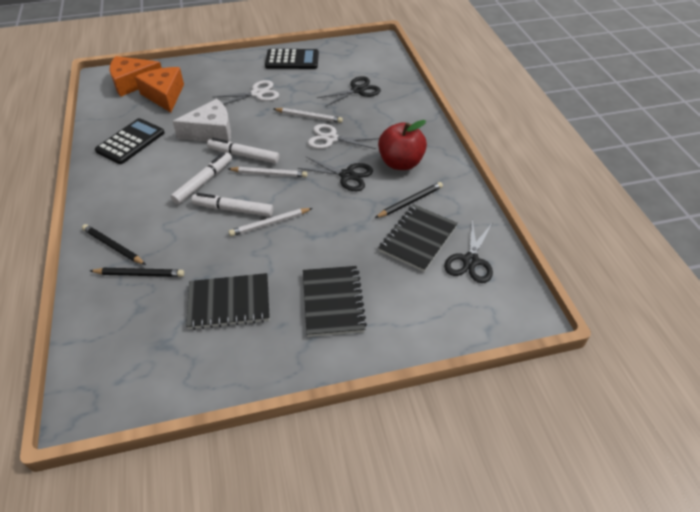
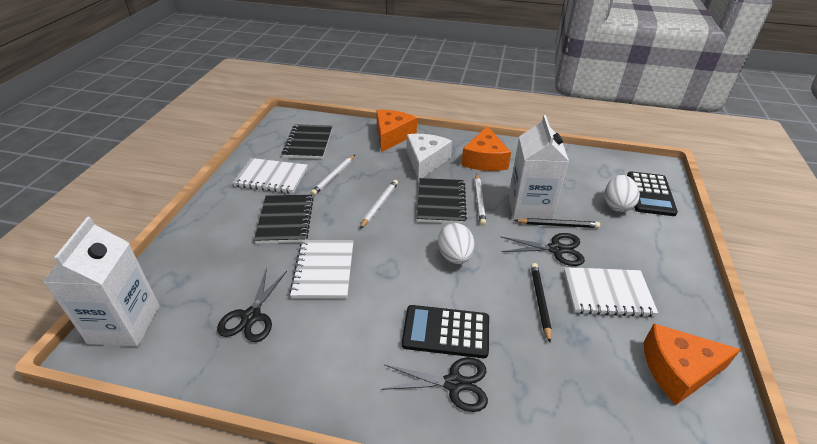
black pencil: 3 -> 2
orange cheese: 2 -> 3
red apple: 1 -> 0
white carton: 0 -> 2
white egg: 0 -> 2
white marker: 3 -> 0
white notebook: 0 -> 3
white scissors: 2 -> 0

